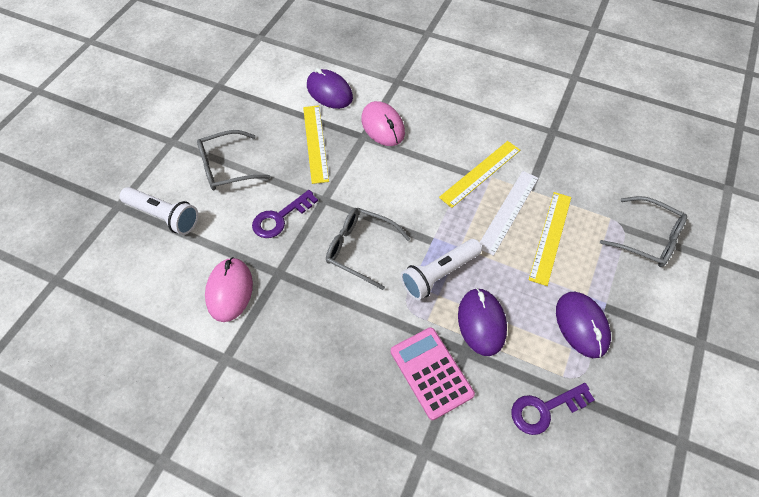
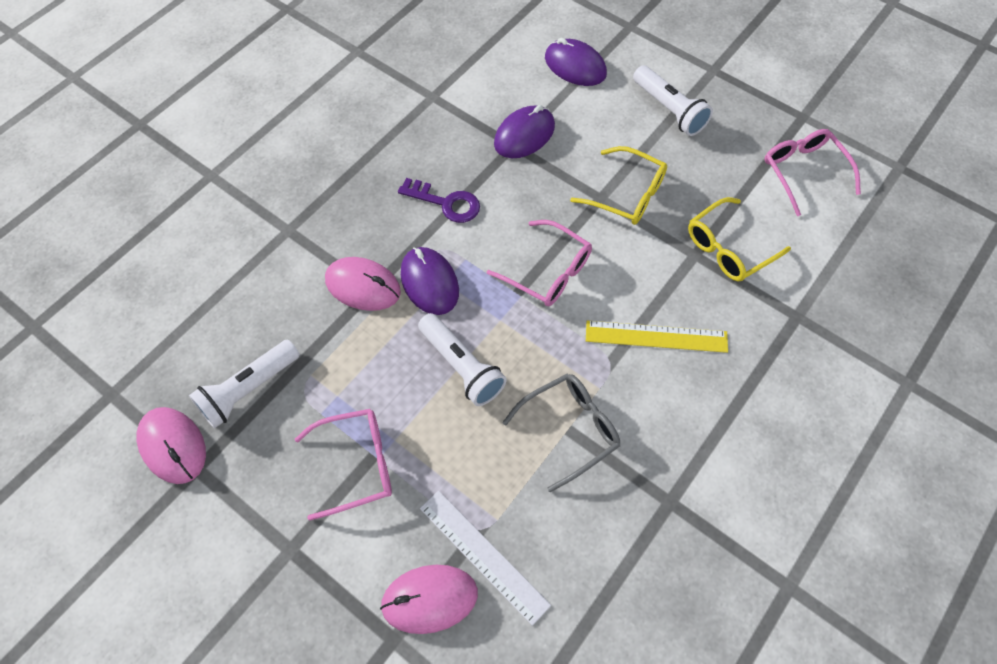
grey glasses: 3 -> 1
pink calculator: 1 -> 0
pink glasses: 0 -> 3
pink mouse: 2 -> 3
purple key: 2 -> 1
white flashlight: 2 -> 3
yellow glasses: 0 -> 2
yellow ruler: 3 -> 1

